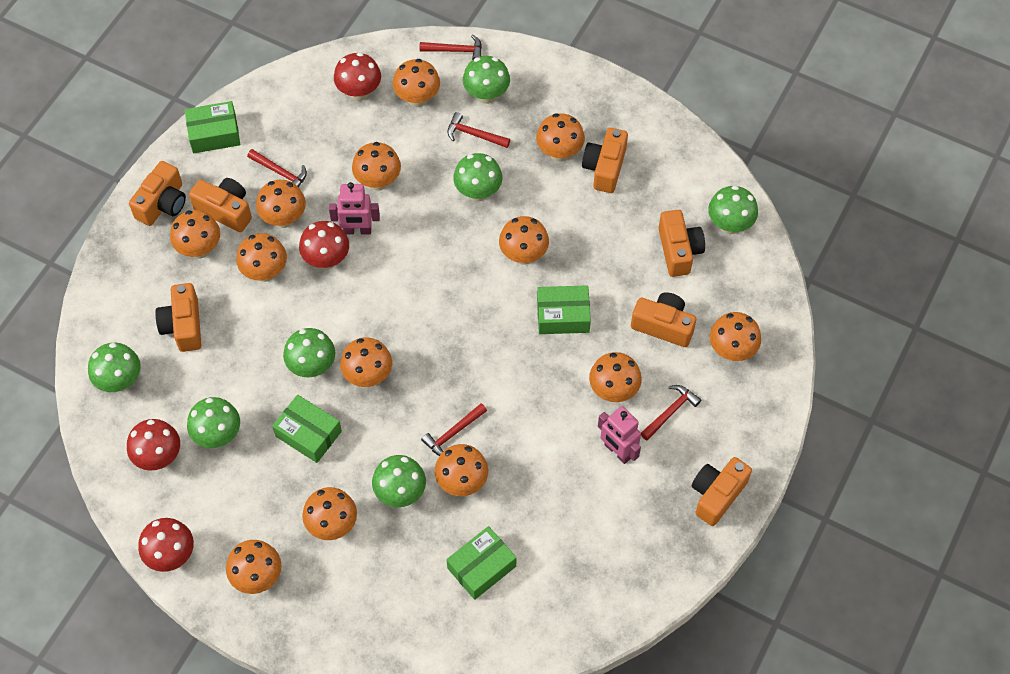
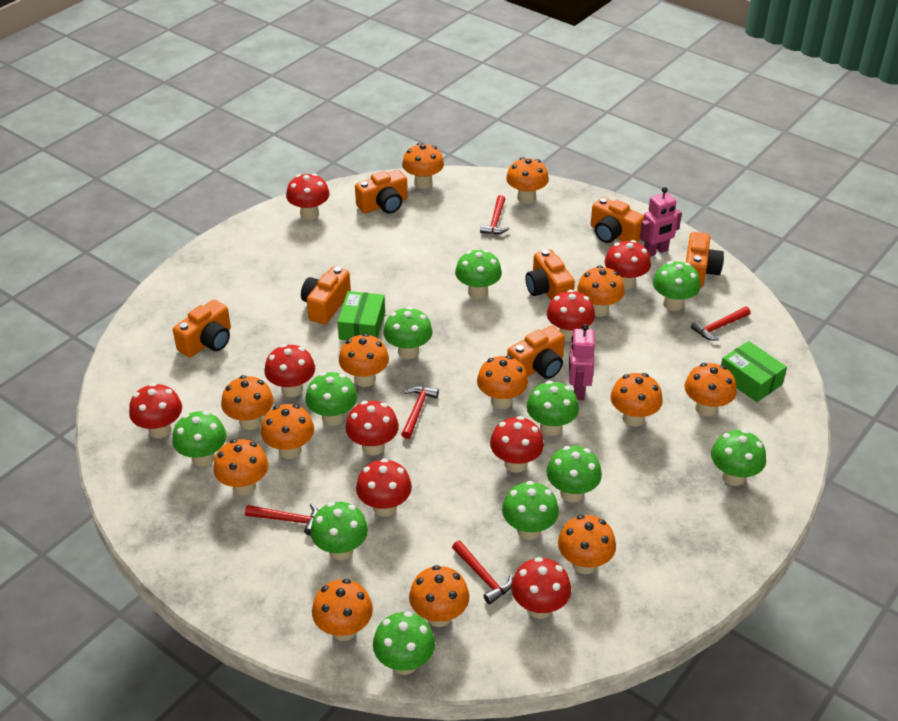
green box: 4 -> 2
green mushroom: 7 -> 11
red mushroom: 4 -> 9

